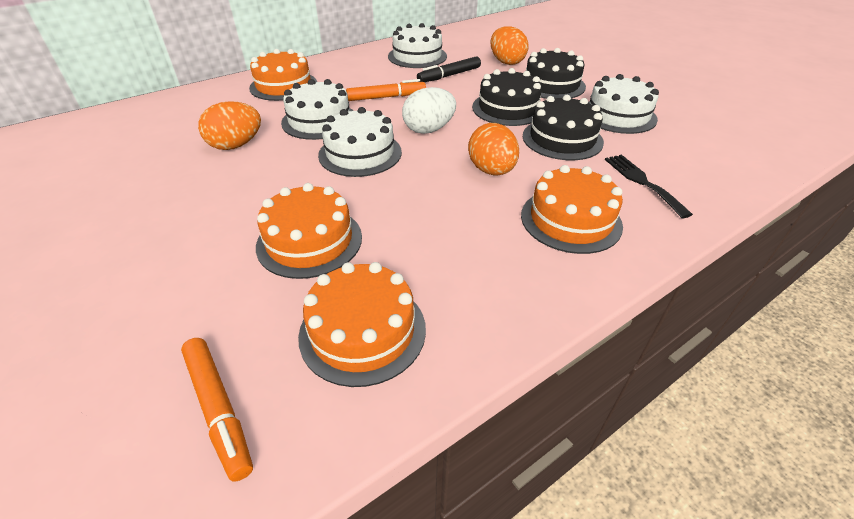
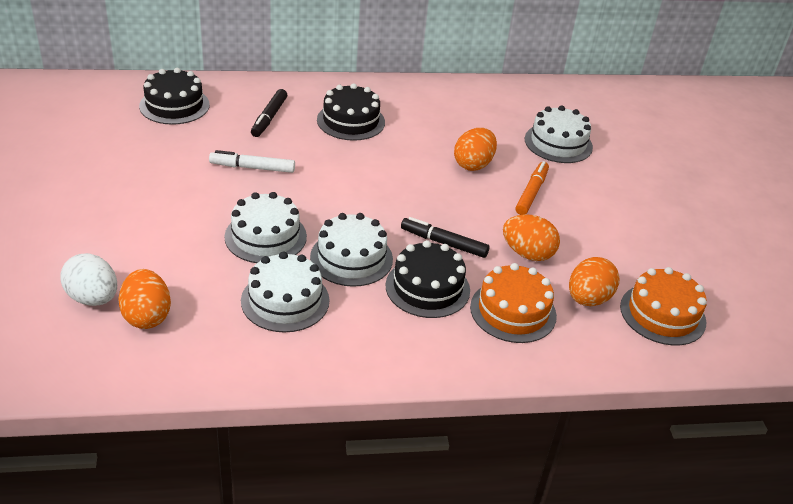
black fork: 1 -> 0
black marker: 1 -> 2
orange cake: 4 -> 2
orange egg: 3 -> 4
orange marker: 2 -> 1
white marker: 0 -> 1

